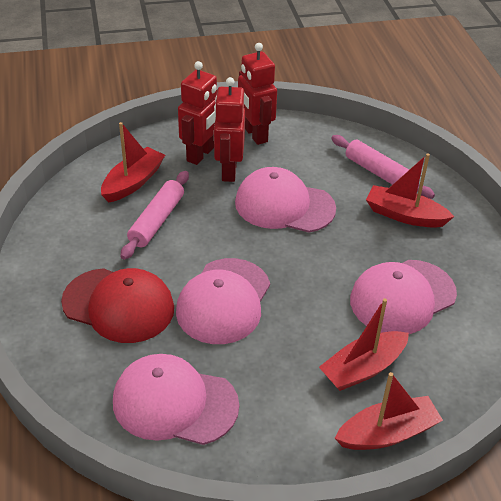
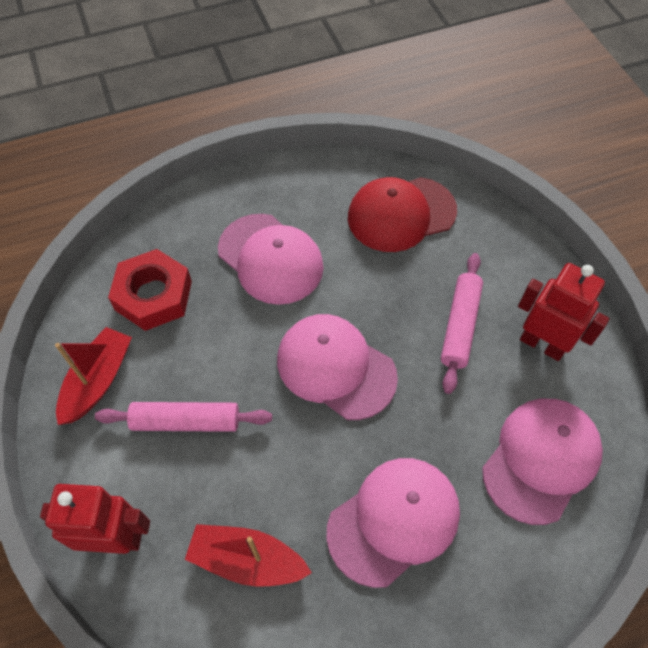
red boat: 4 -> 2
red nut: 0 -> 1
red robot: 3 -> 2

